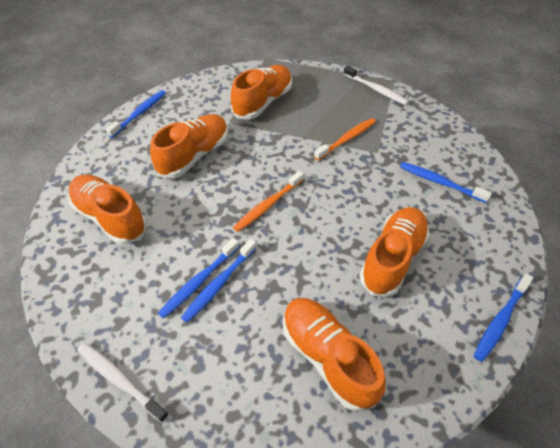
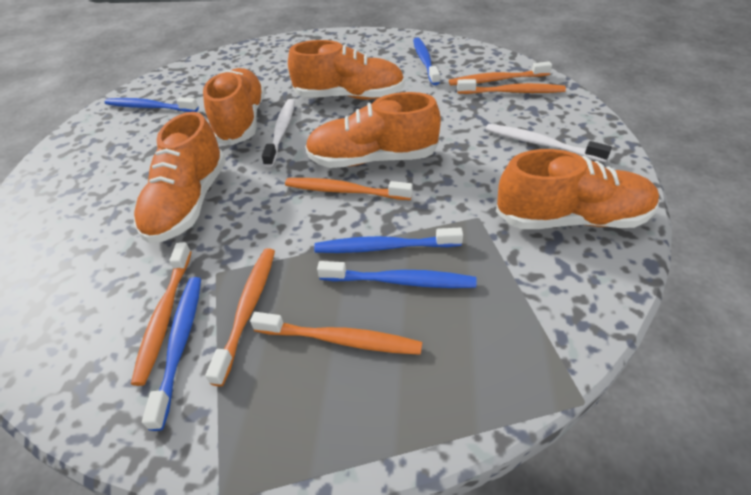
orange toothbrush: 2 -> 6

